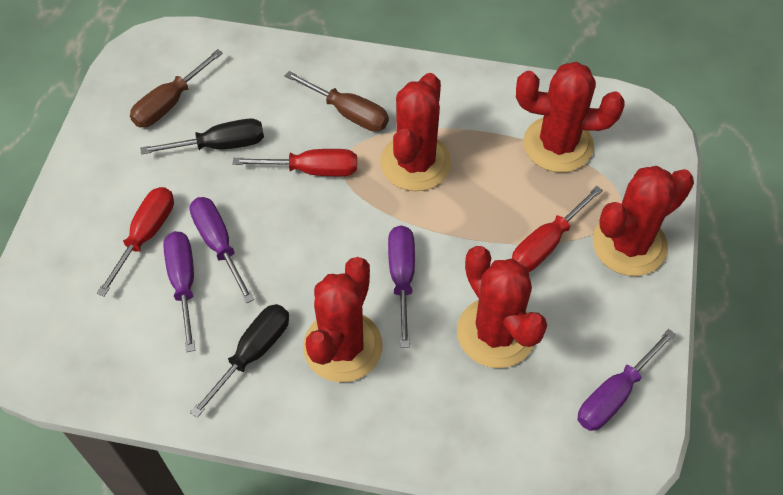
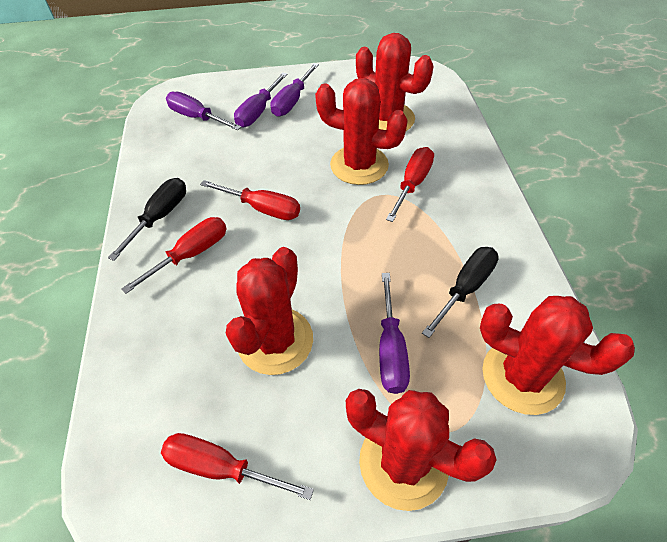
brown screwdriver: 2 -> 0
red screwdriver: 3 -> 4

